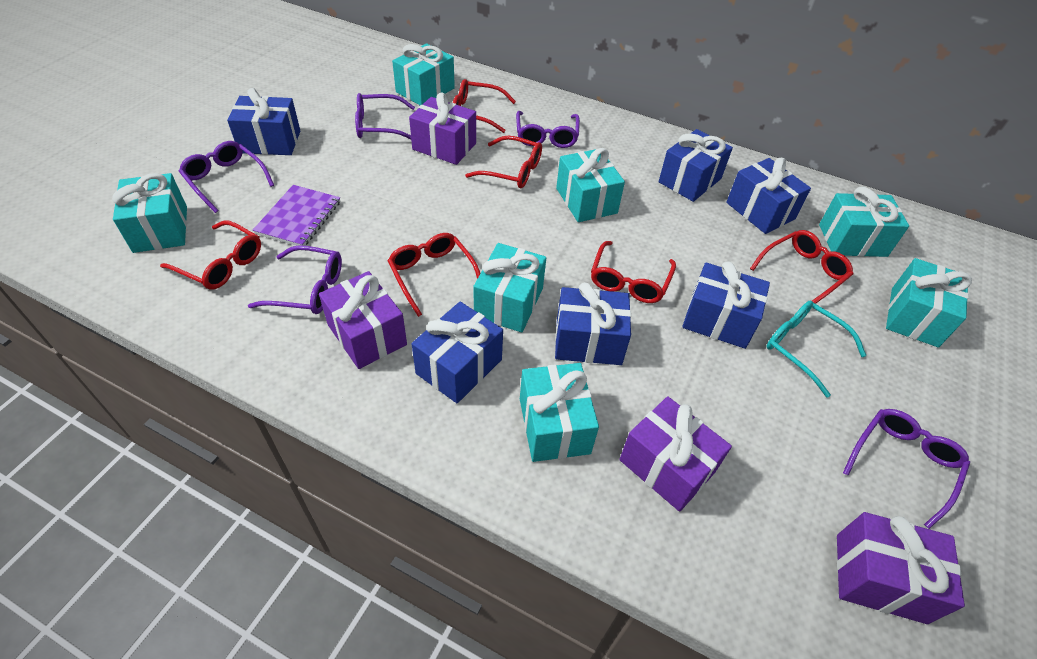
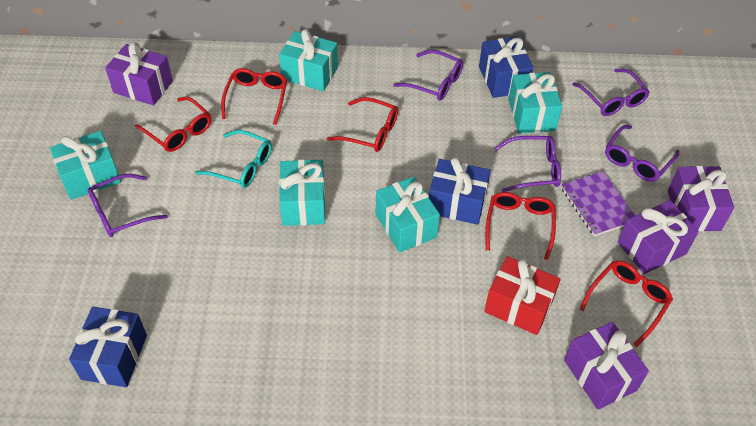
blue gift: 6 -> 3
red gift: 0 -> 1
red glasses: 6 -> 5
turquoise gift: 7 -> 5

